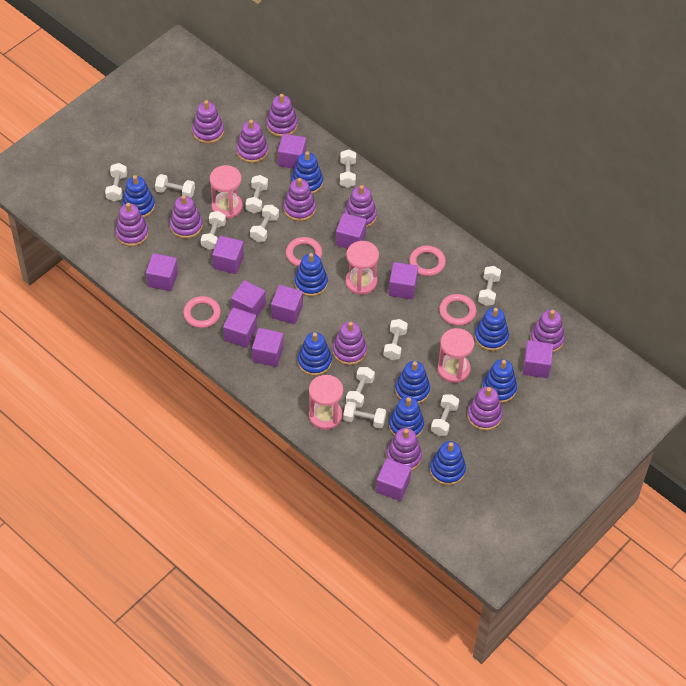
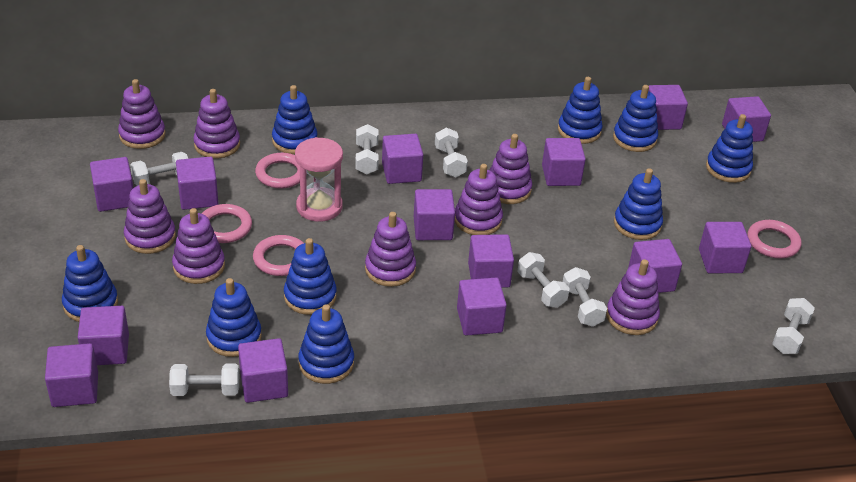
pink hourglass: 4 -> 1
purple cube: 11 -> 14
purple stacking toy: 11 -> 8
white dumbbell: 11 -> 7

